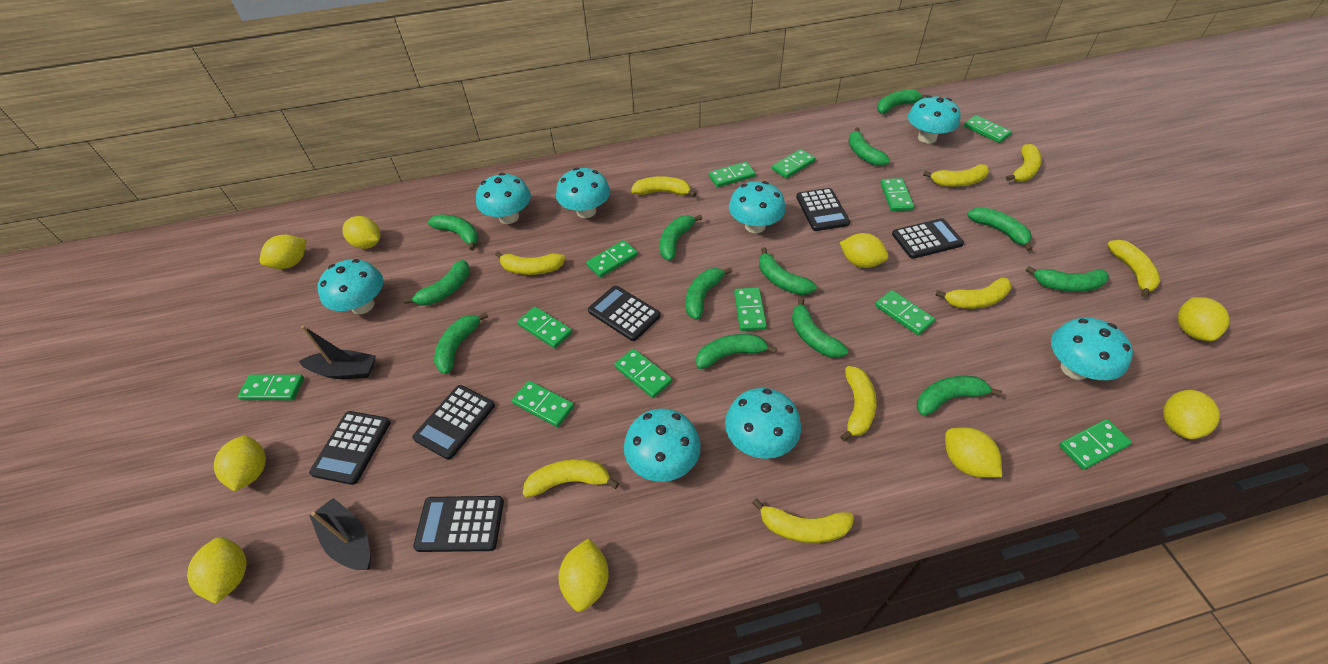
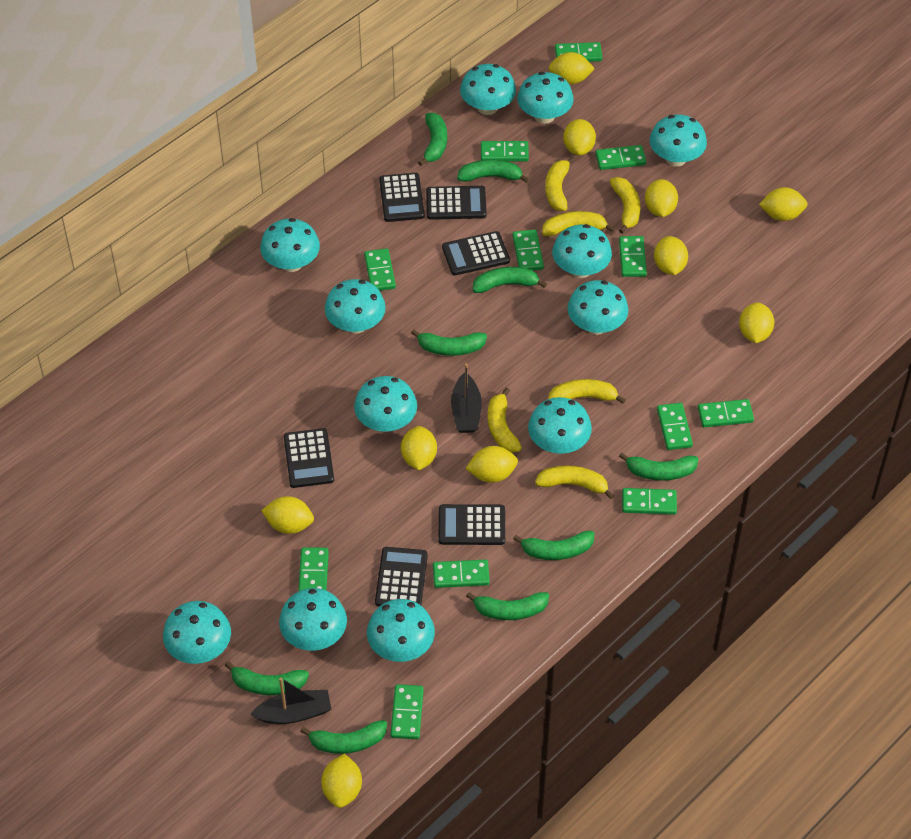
green banana: 13 -> 9
turquoise mushroom: 8 -> 12
yellow banana: 9 -> 6
yellow lemon: 9 -> 10

